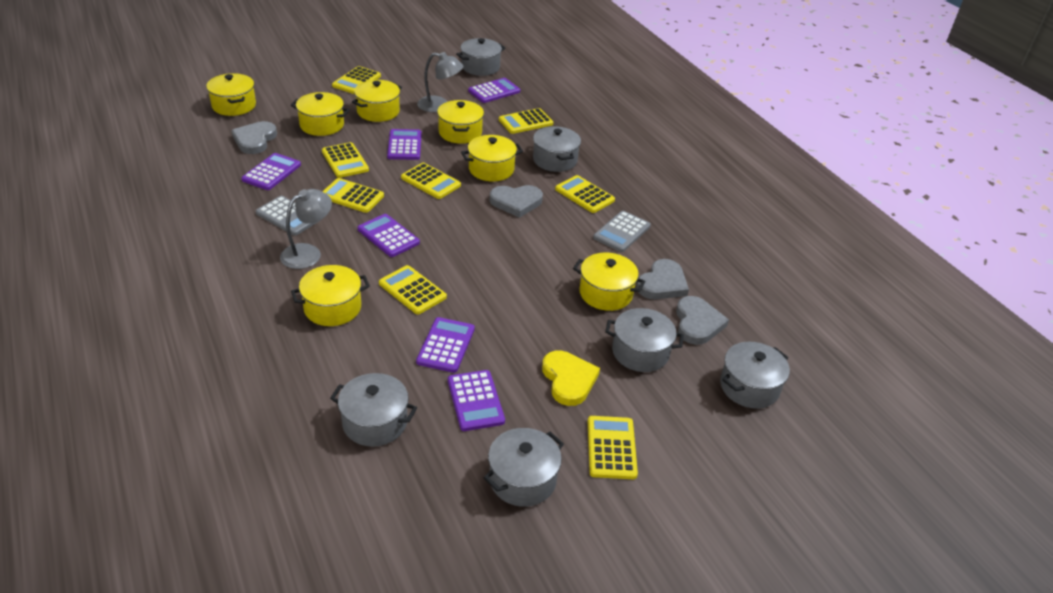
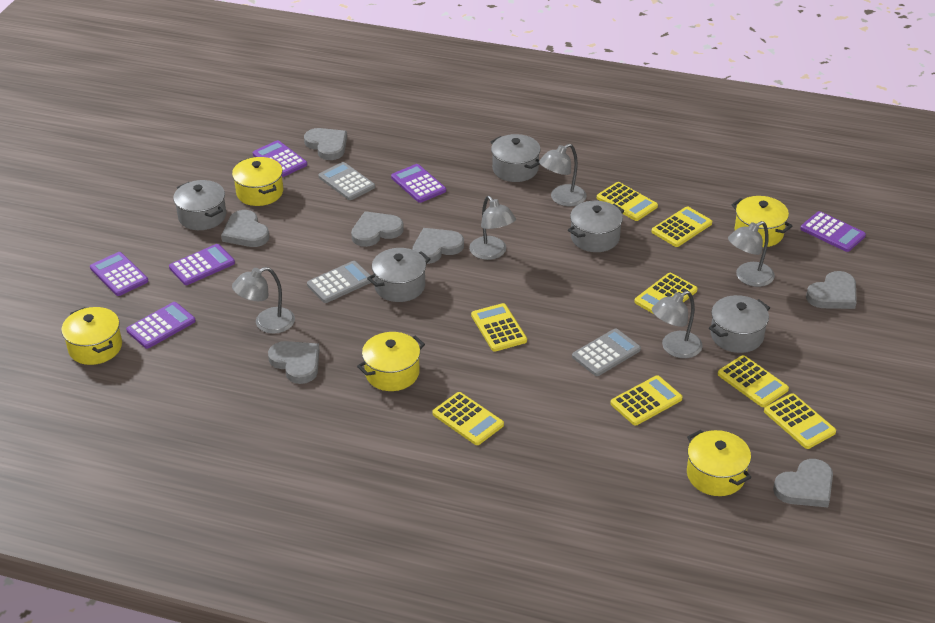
grey calculator: 2 -> 3
grey heart: 4 -> 7
grey lamp: 2 -> 5
grey pot: 6 -> 5
yellow heart: 1 -> 0
yellow pot: 7 -> 5

